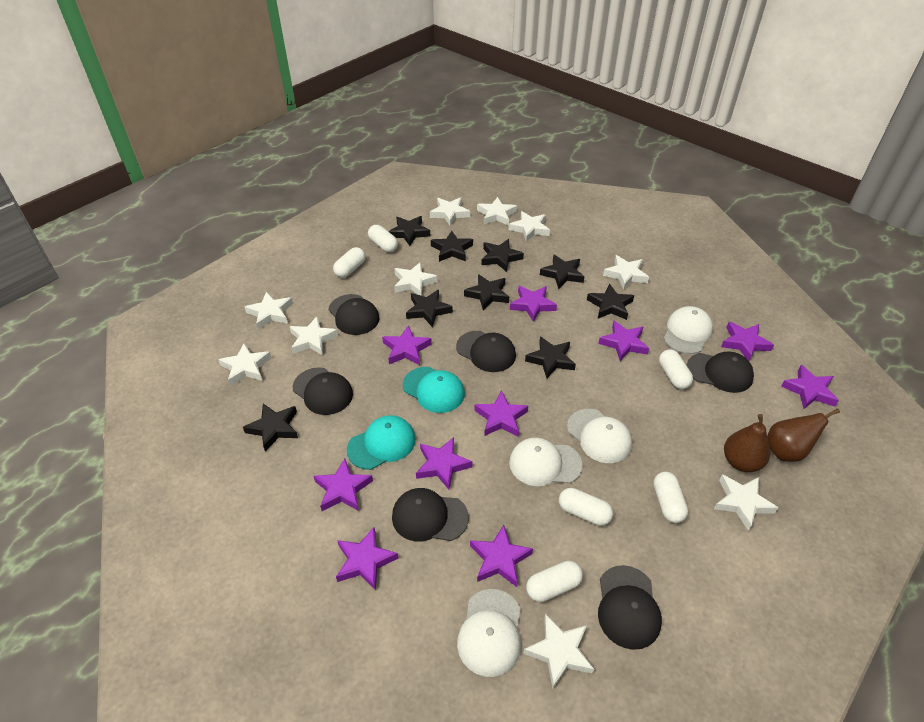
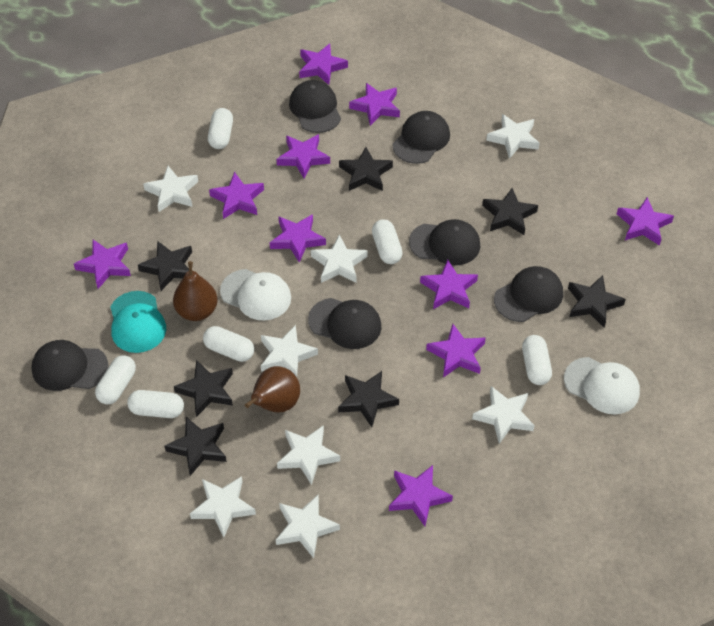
black star: 9 -> 7
turquoise cap: 2 -> 1
white cap: 4 -> 2
white star: 10 -> 8

